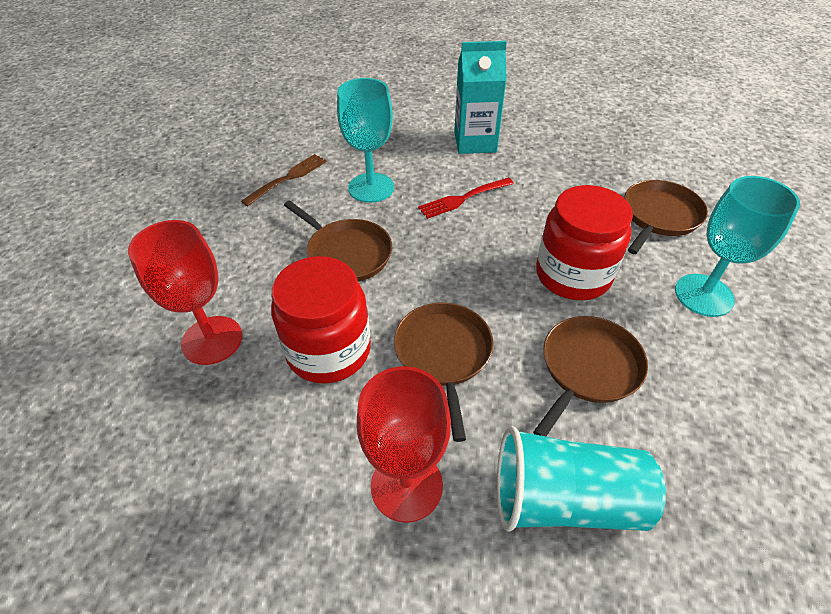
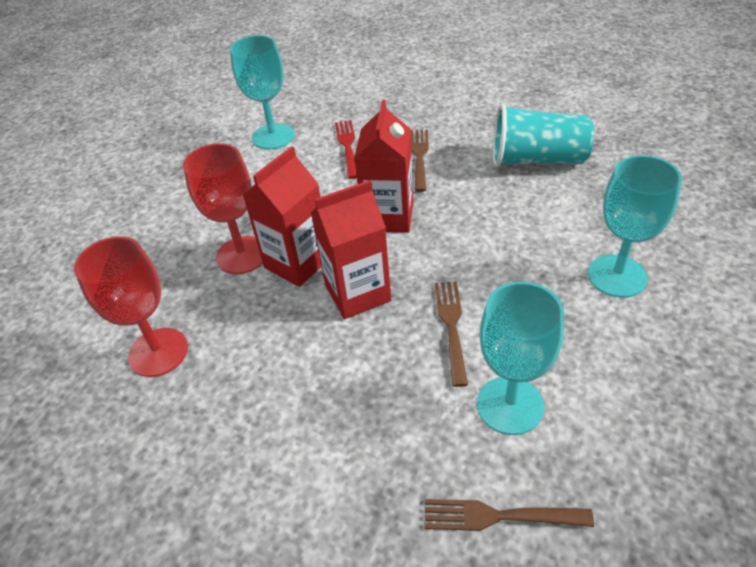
brown fork: 1 -> 3
brown pan: 4 -> 0
red carton: 0 -> 3
red jar: 2 -> 0
turquoise carton: 1 -> 0
turquoise goblet: 2 -> 3

